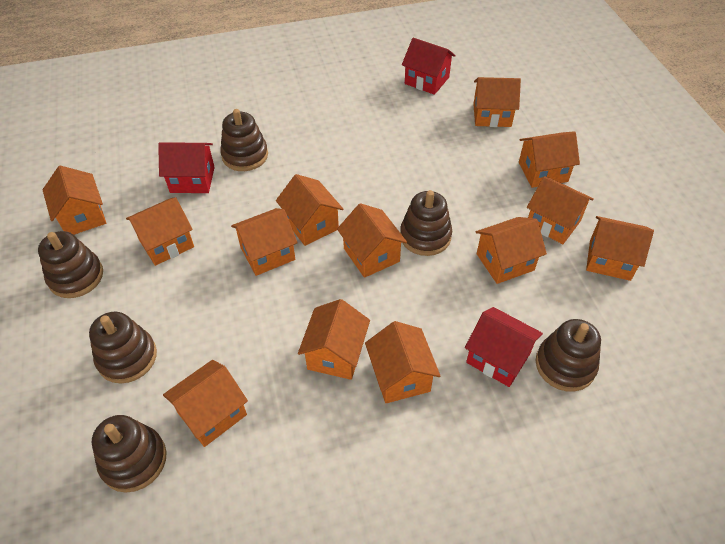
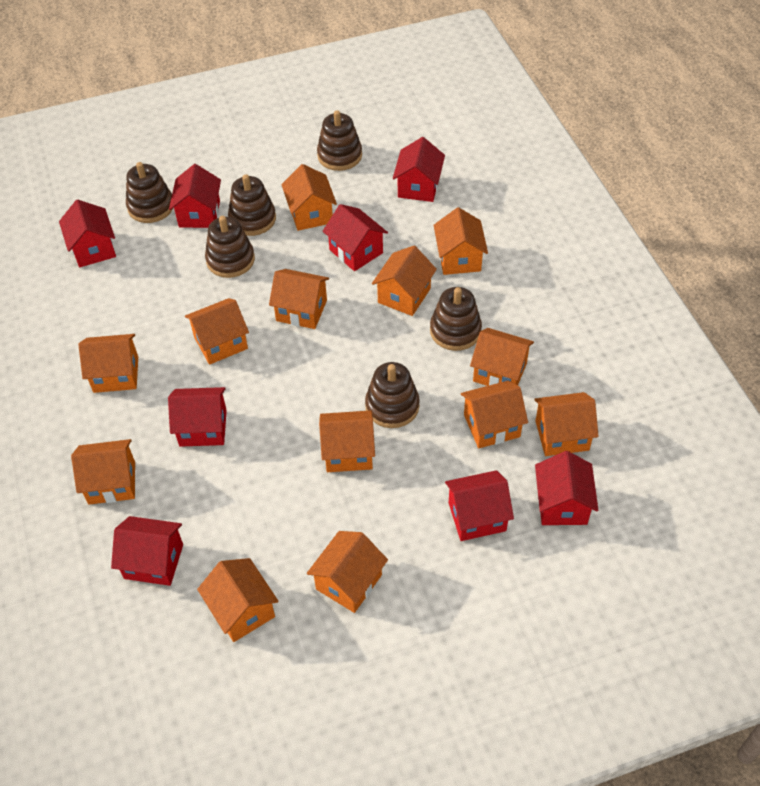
red house: 3 -> 8

